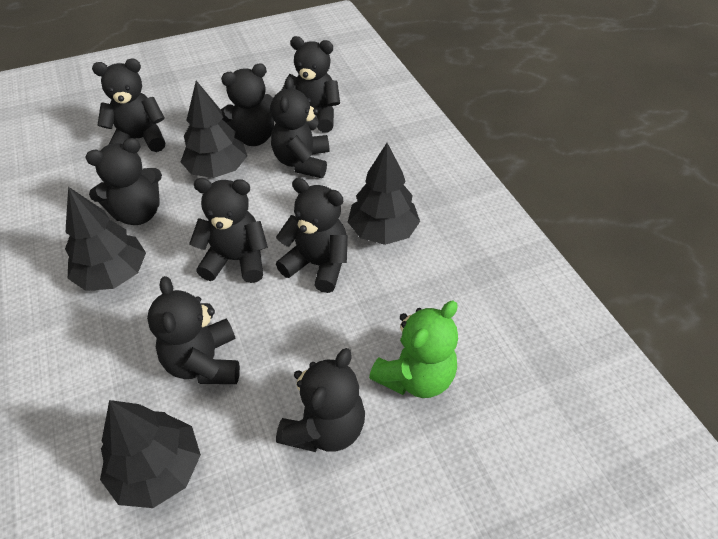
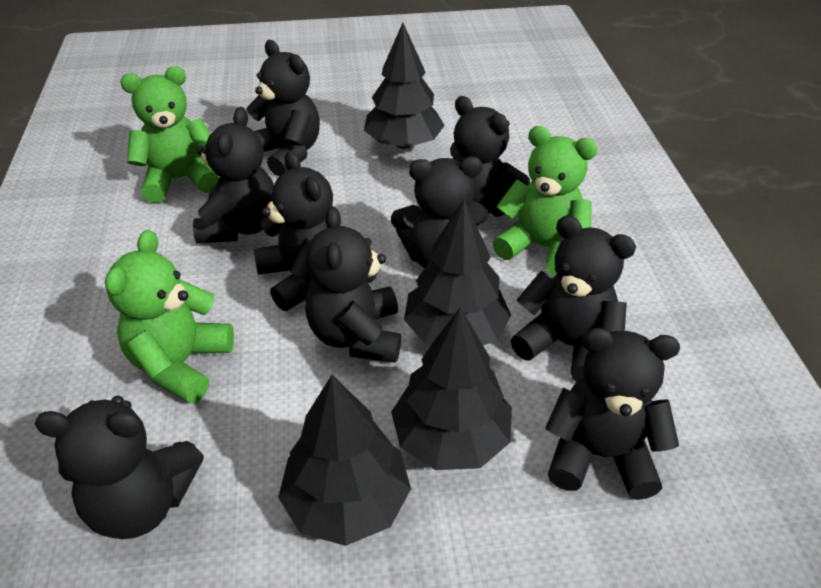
green teddy bear: 1 -> 3

